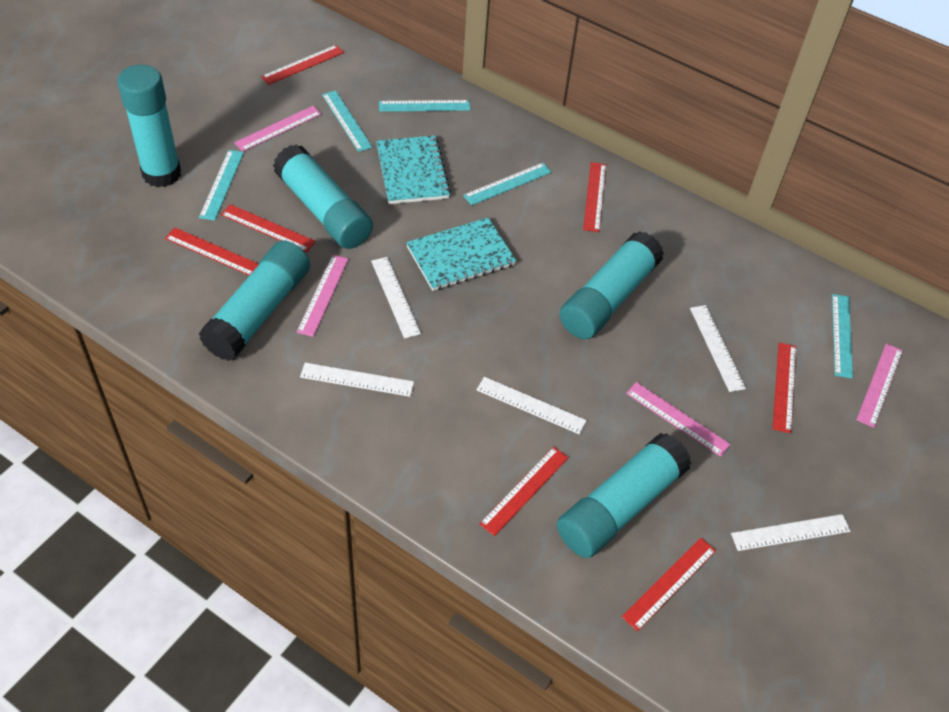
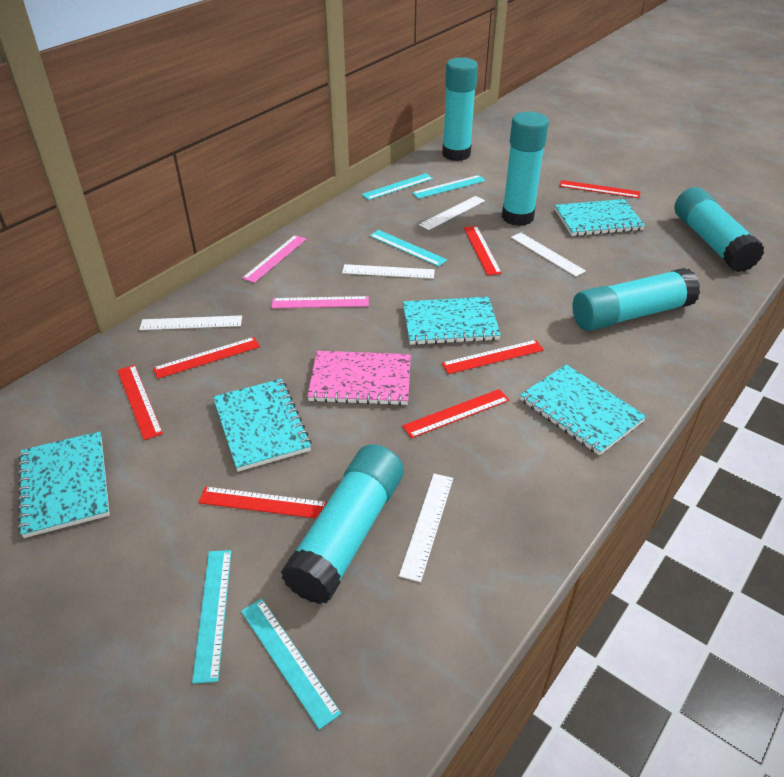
pink notebook: 0 -> 1
pink ruler: 4 -> 2
turquoise notebook: 2 -> 5

